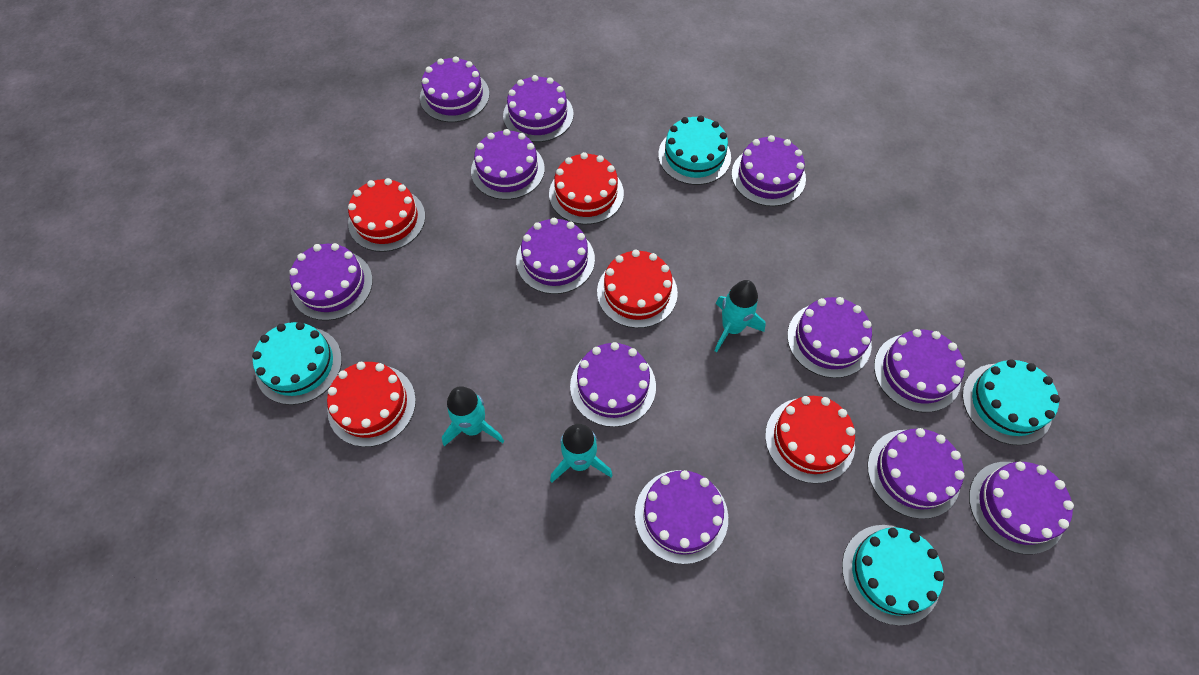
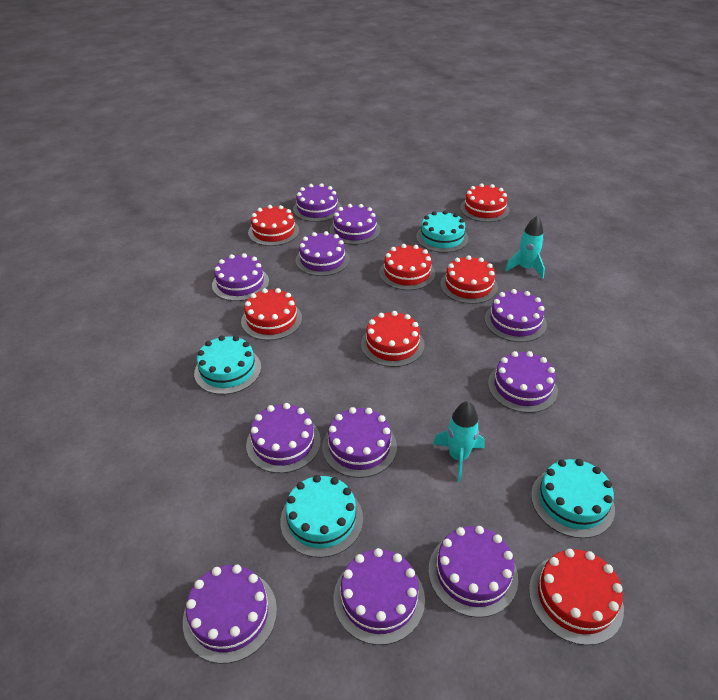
purple cake: 12 -> 11
red cake: 5 -> 7
turquoise rocket: 3 -> 2

